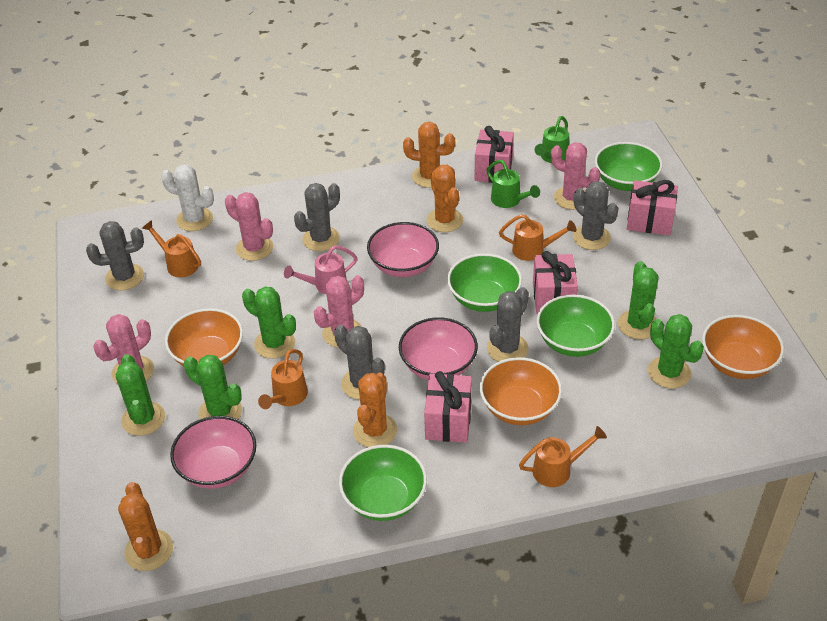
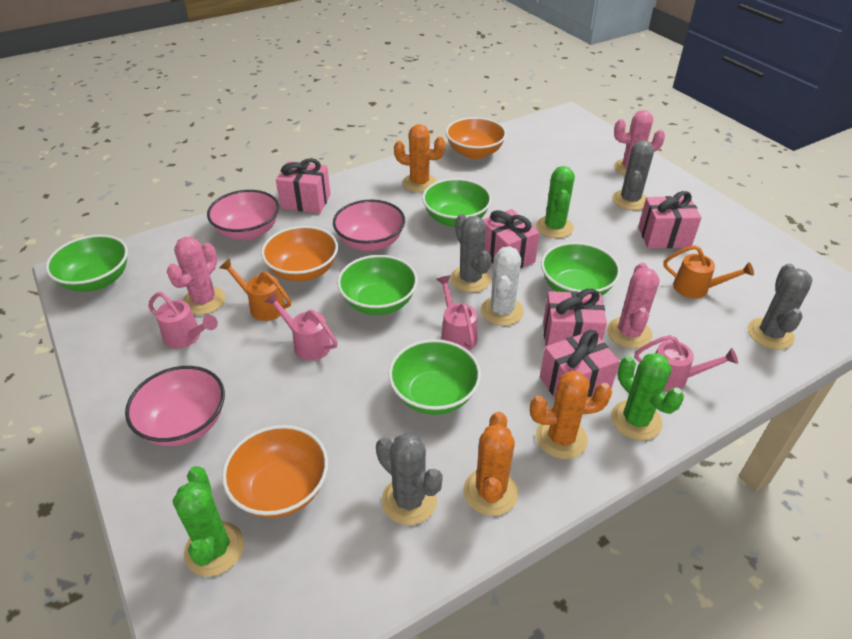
green bowl: 4 -> 5
green cactus: 5 -> 3
green watering can: 2 -> 0
grey cactus: 5 -> 4
orange cactus: 4 -> 3
orange watering can: 4 -> 2
pink cactus: 4 -> 3
pink gift: 4 -> 5
pink watering can: 1 -> 4

